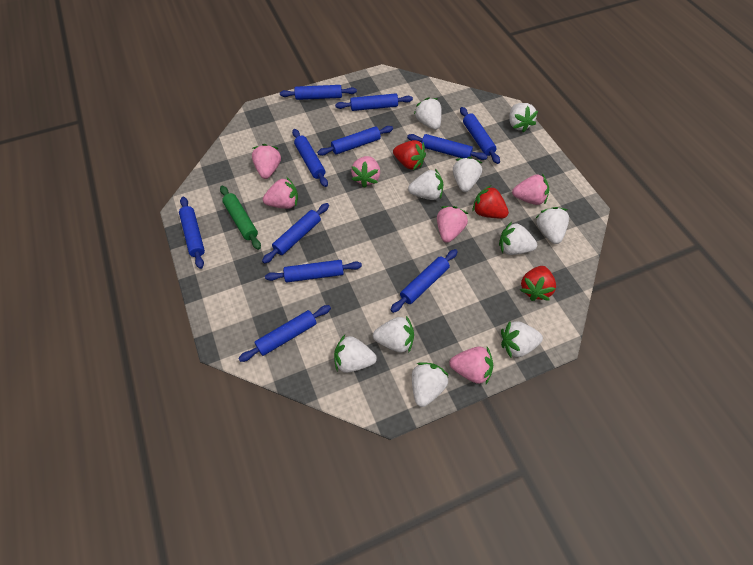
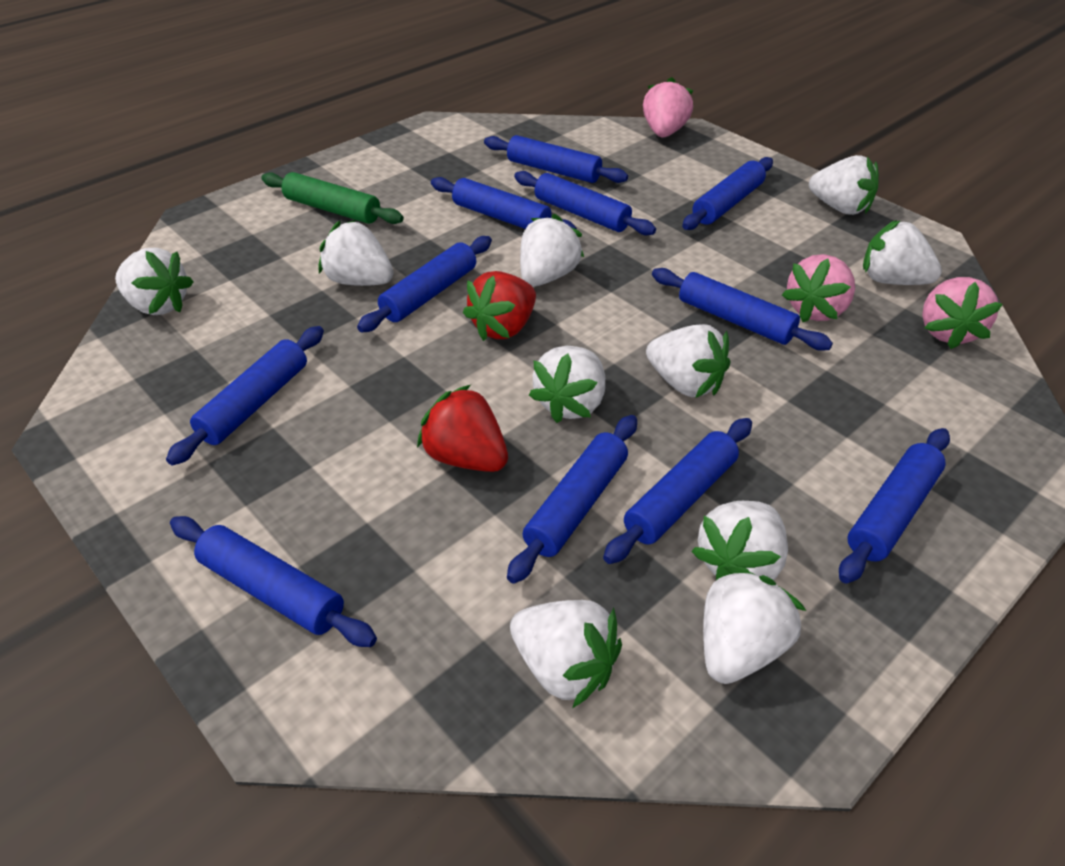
pink strawberry: 6 -> 3
red strawberry: 3 -> 2

